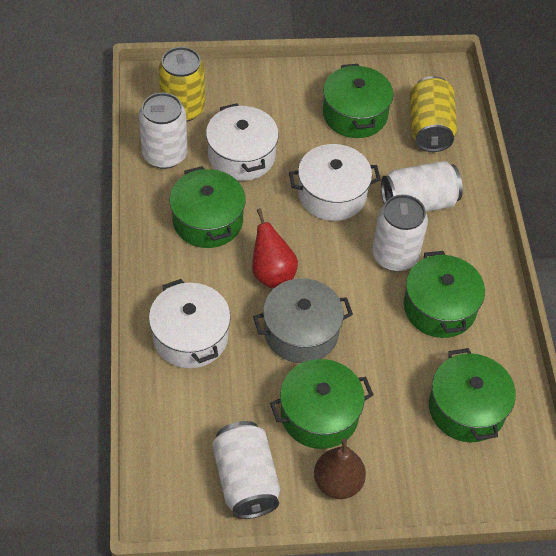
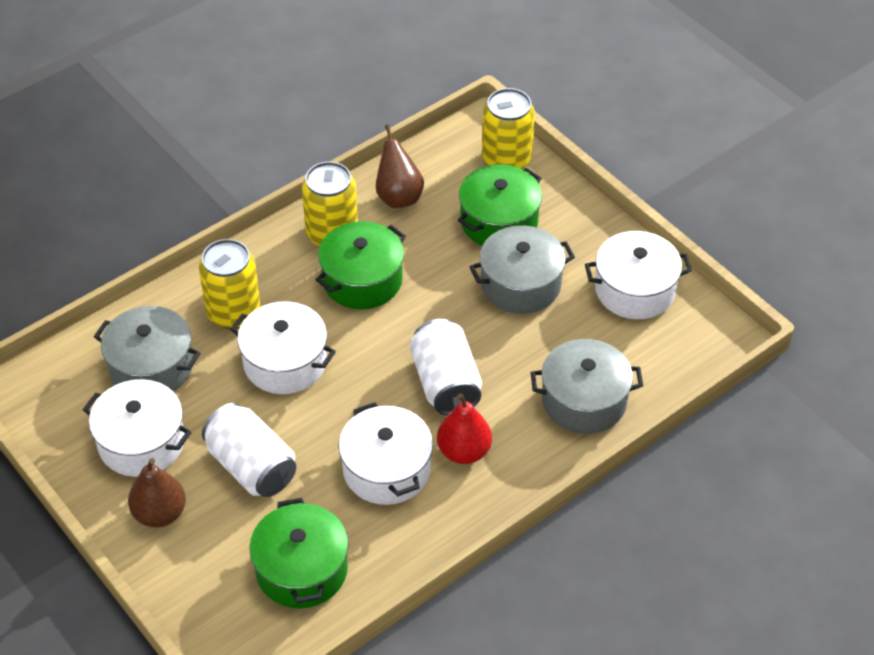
brown pear: 1 -> 2
green pot: 5 -> 3
grey pot: 1 -> 3
white can: 4 -> 2
white pot: 3 -> 4
yellow can: 2 -> 3

